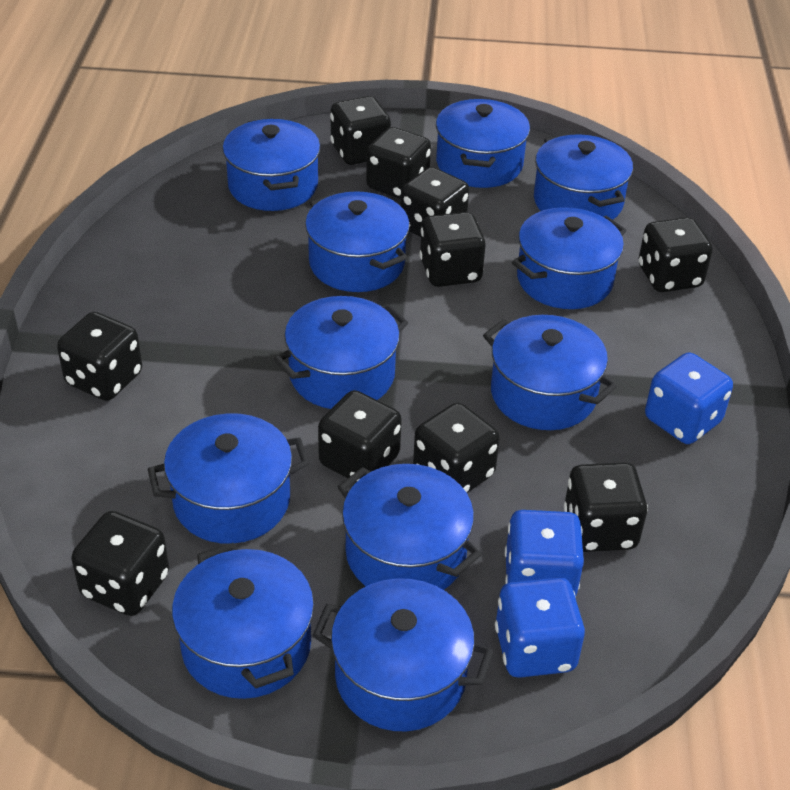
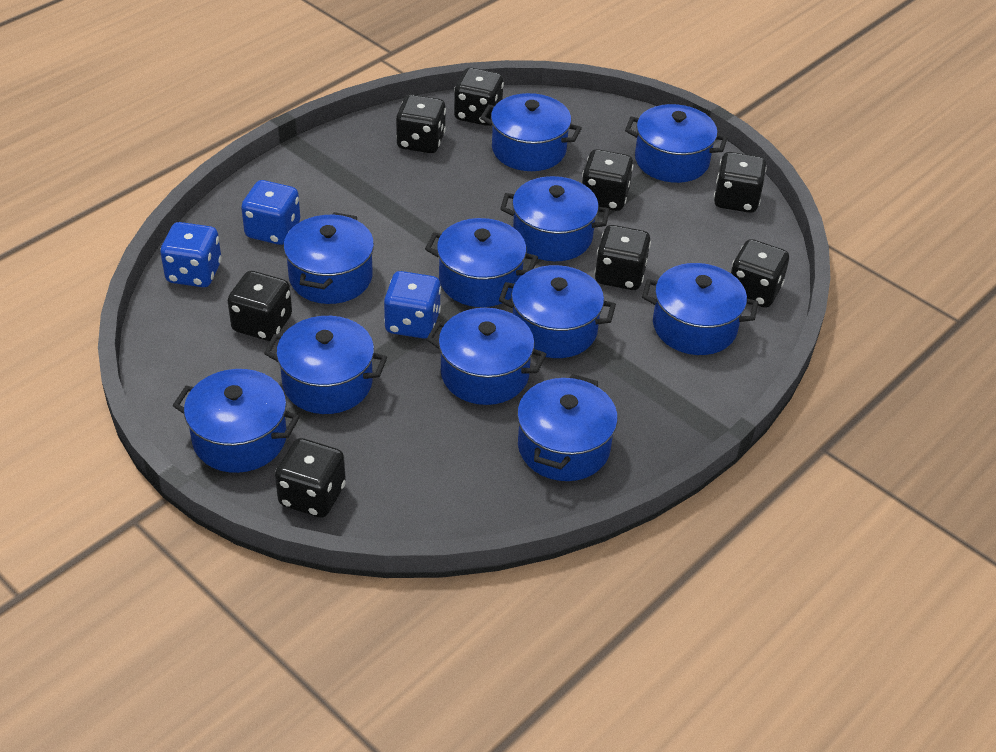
black dice: 10 -> 8

